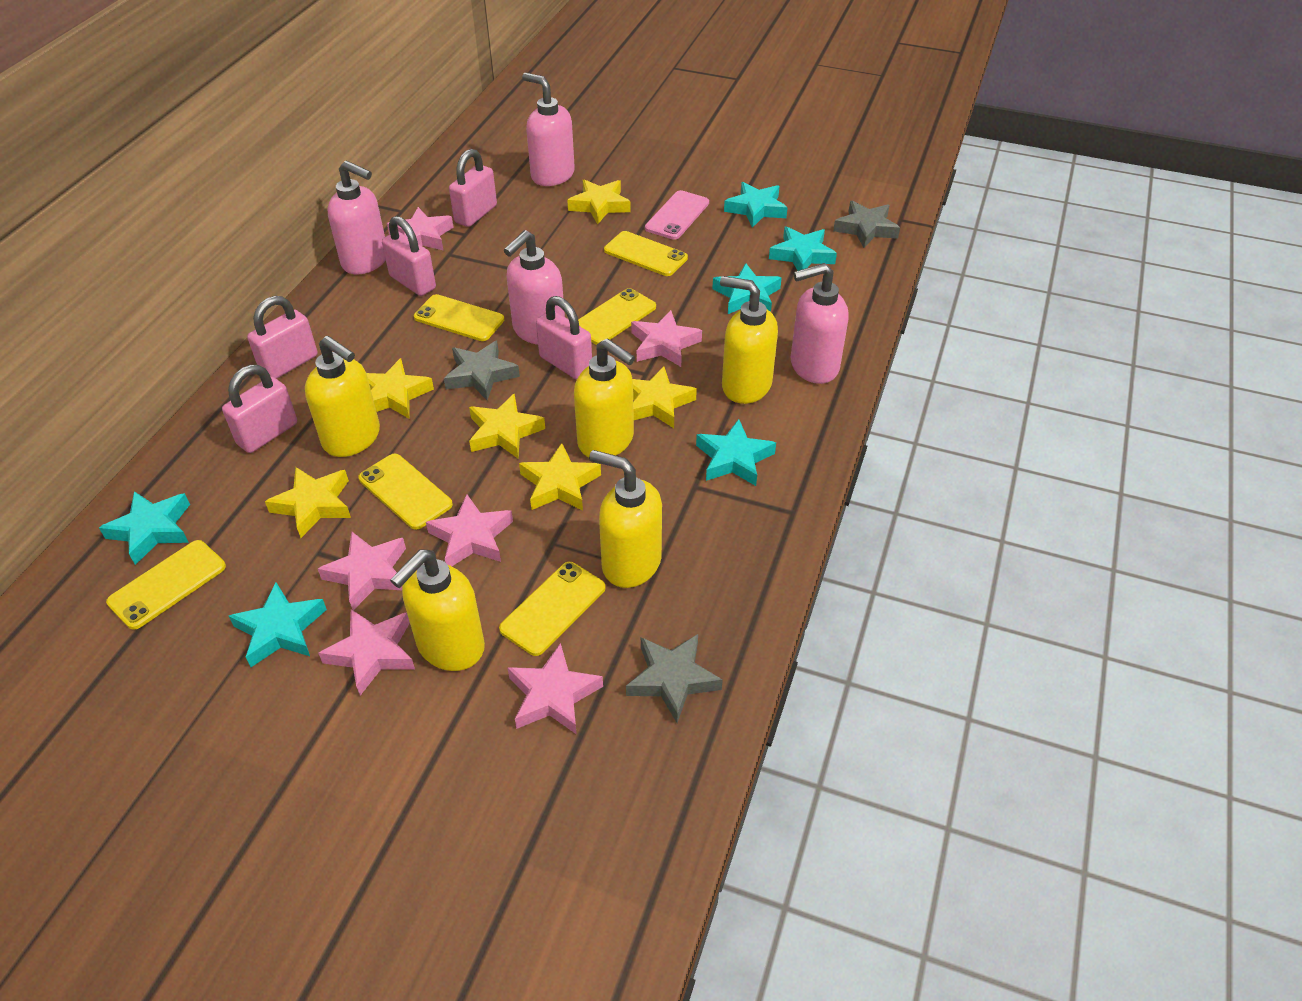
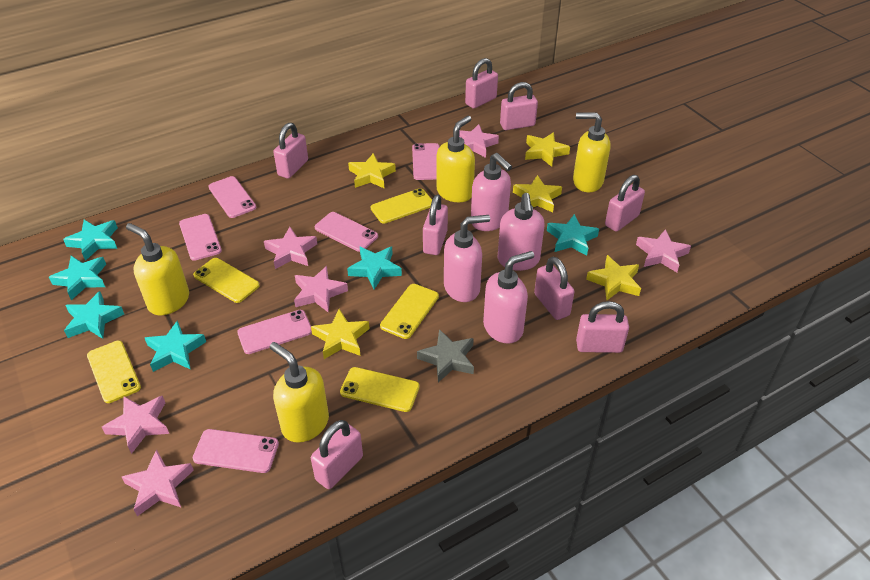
grey star: 3 -> 1
pink padlock: 5 -> 8
pink phone: 1 -> 6
yellow phone: 6 -> 5
yellow soap dispenser: 5 -> 4
yellow star: 6 -> 5

